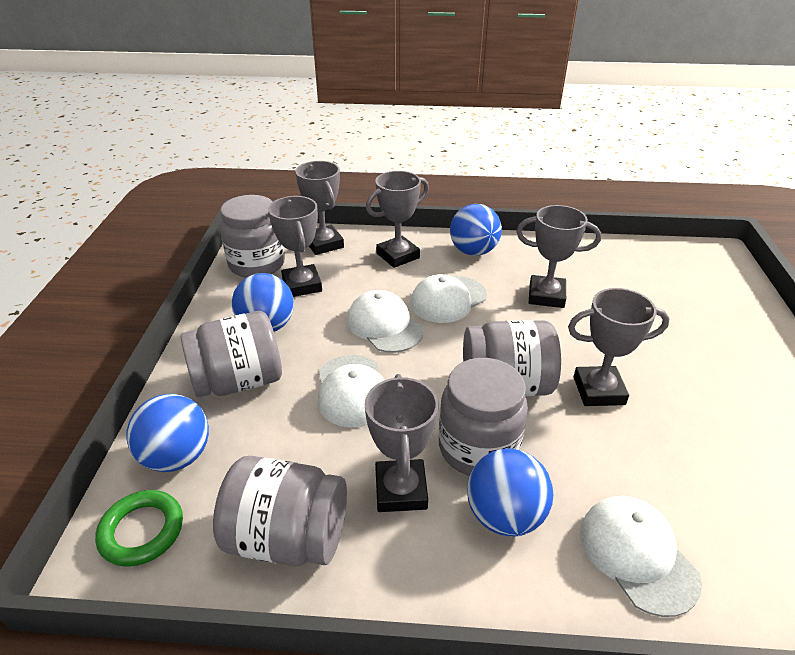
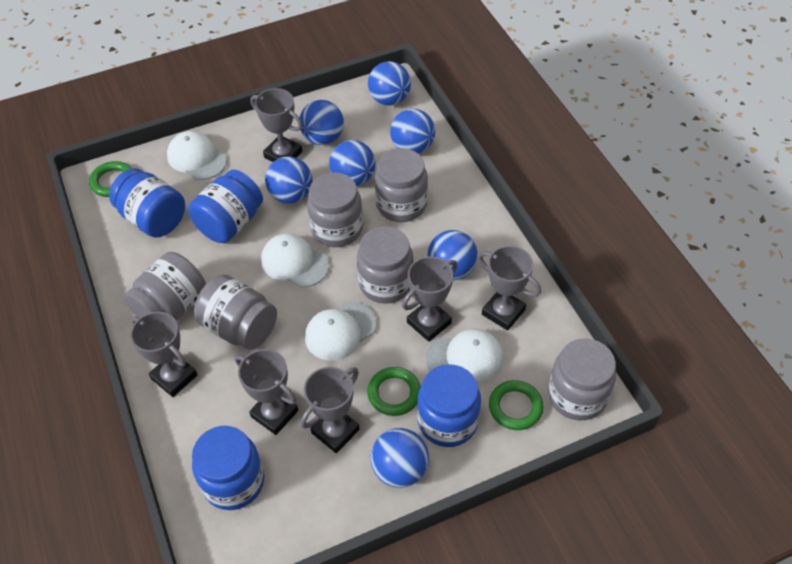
blue ball: 4 -> 7
blue jar: 0 -> 4
green ring: 1 -> 3
grey jar: 5 -> 6

